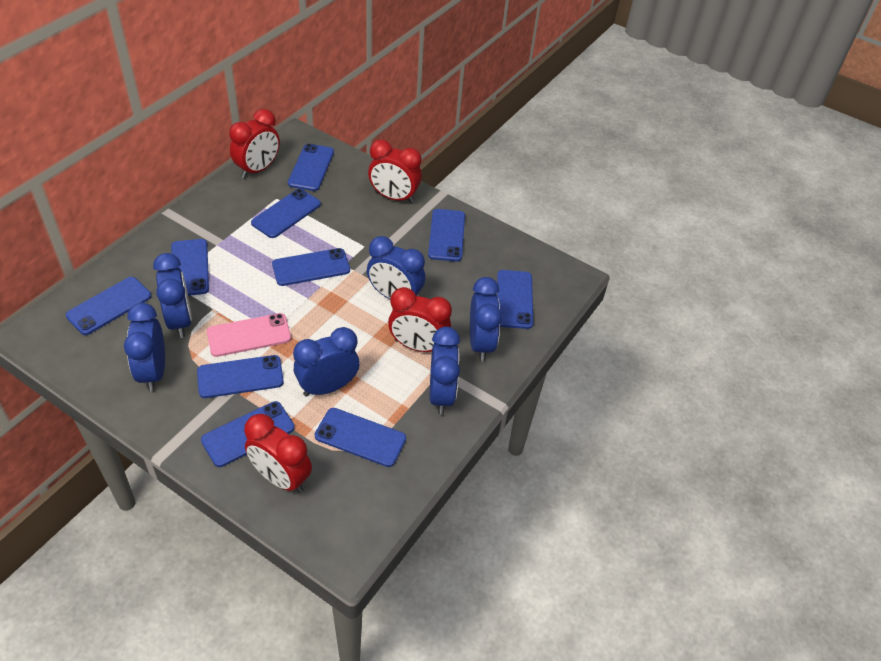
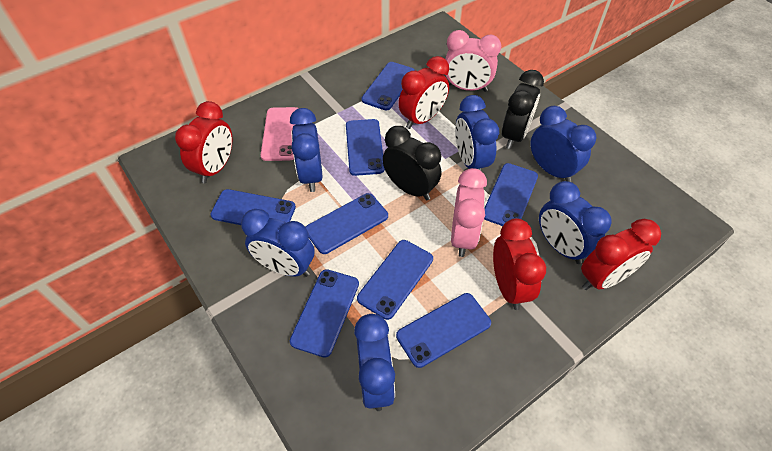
black clock: 0 -> 2
blue phone: 10 -> 8
pink clock: 0 -> 2

